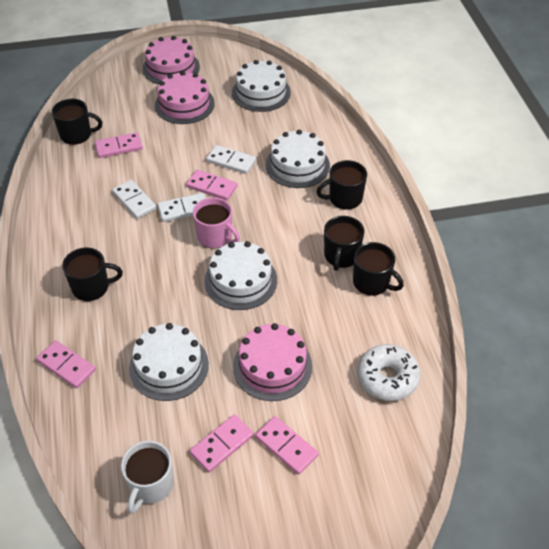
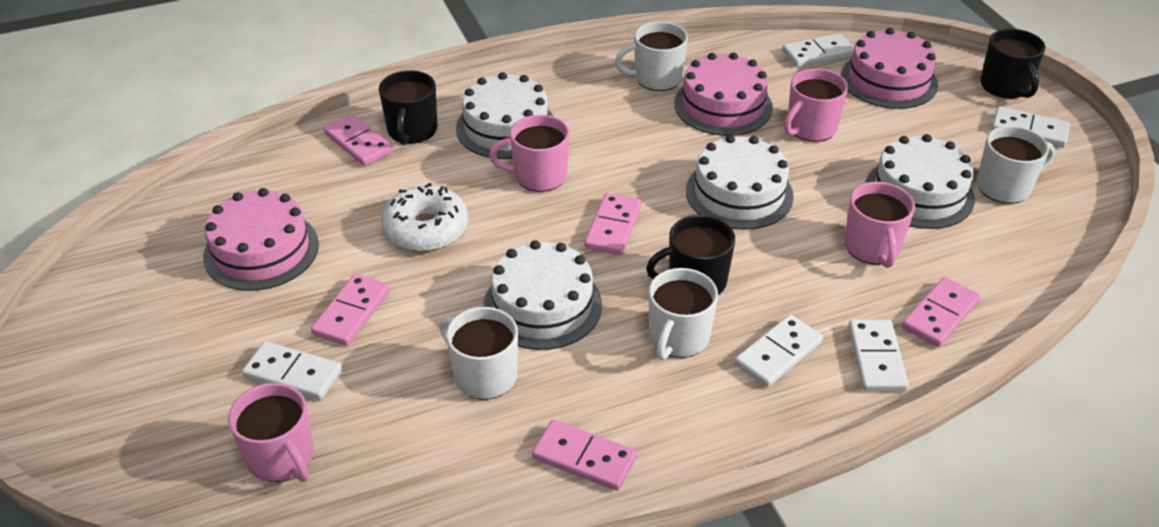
black mug: 5 -> 3
pink mug: 1 -> 4
white domino: 3 -> 5
white mug: 1 -> 4

